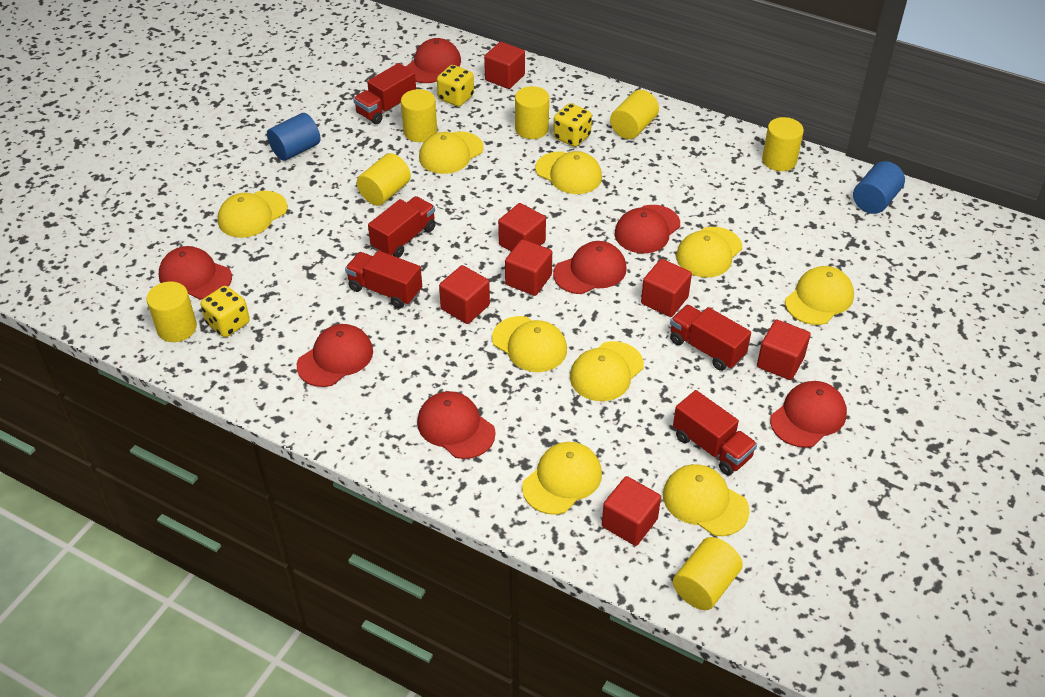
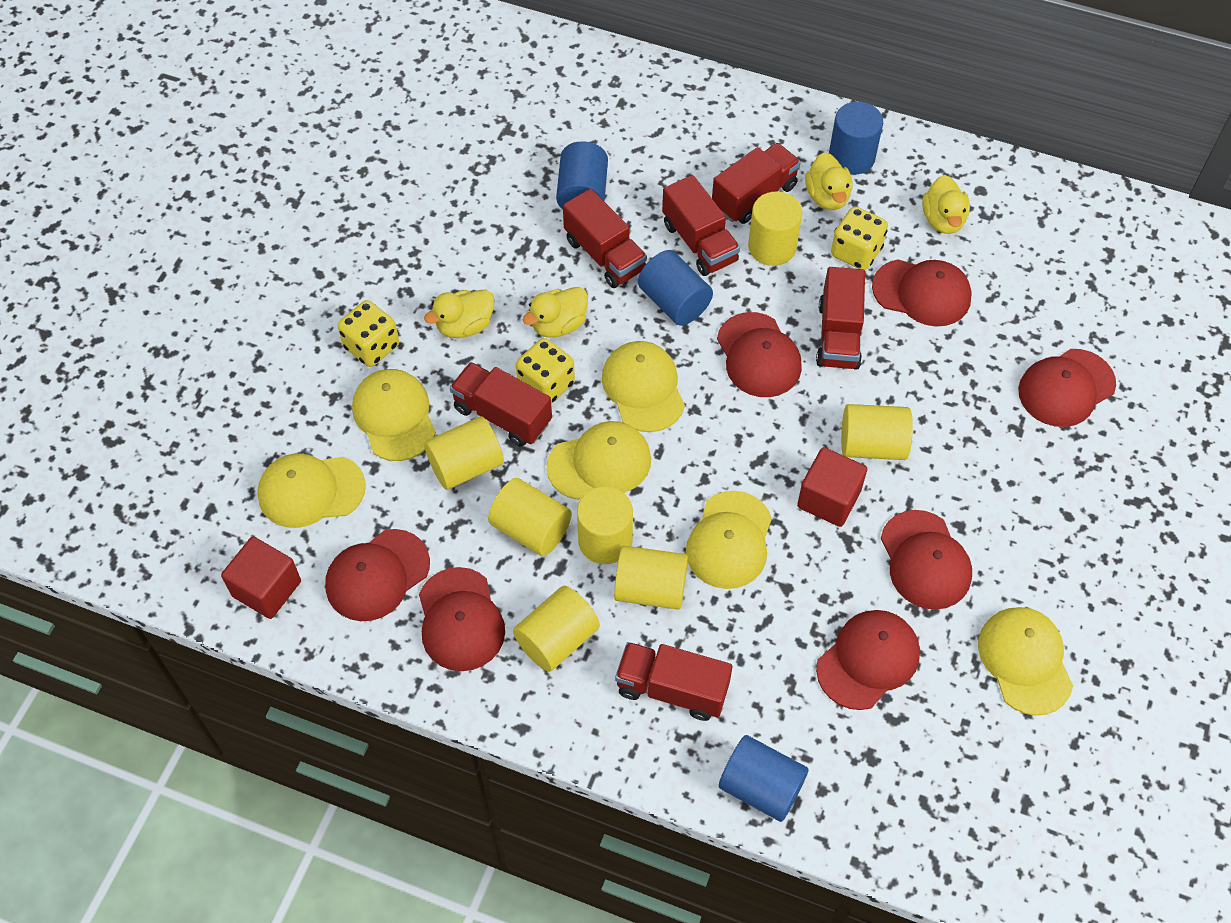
blue cylinder: 2 -> 4
red cube: 7 -> 2
red truck: 5 -> 6
yellow cap: 9 -> 6
yellow duck: 0 -> 4

